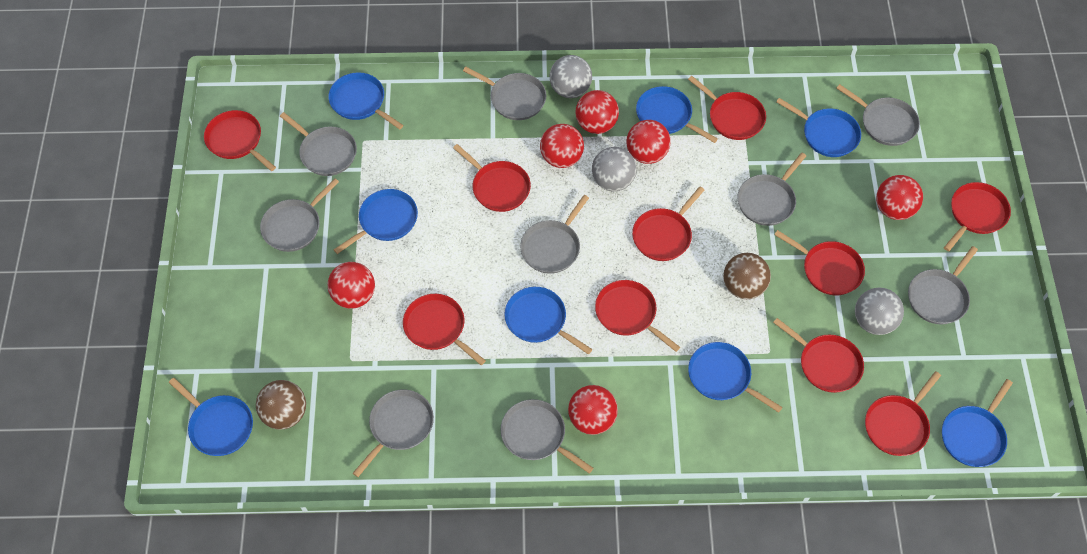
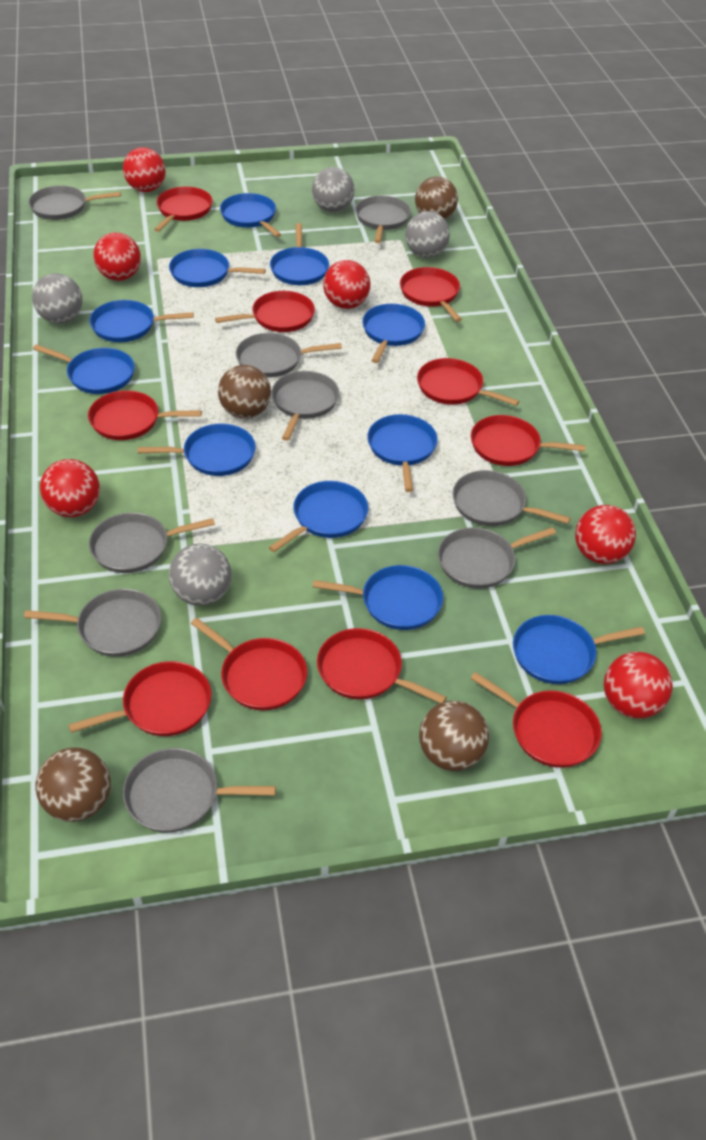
blue pan: 8 -> 11
brown ball: 2 -> 4
grey ball: 3 -> 4

